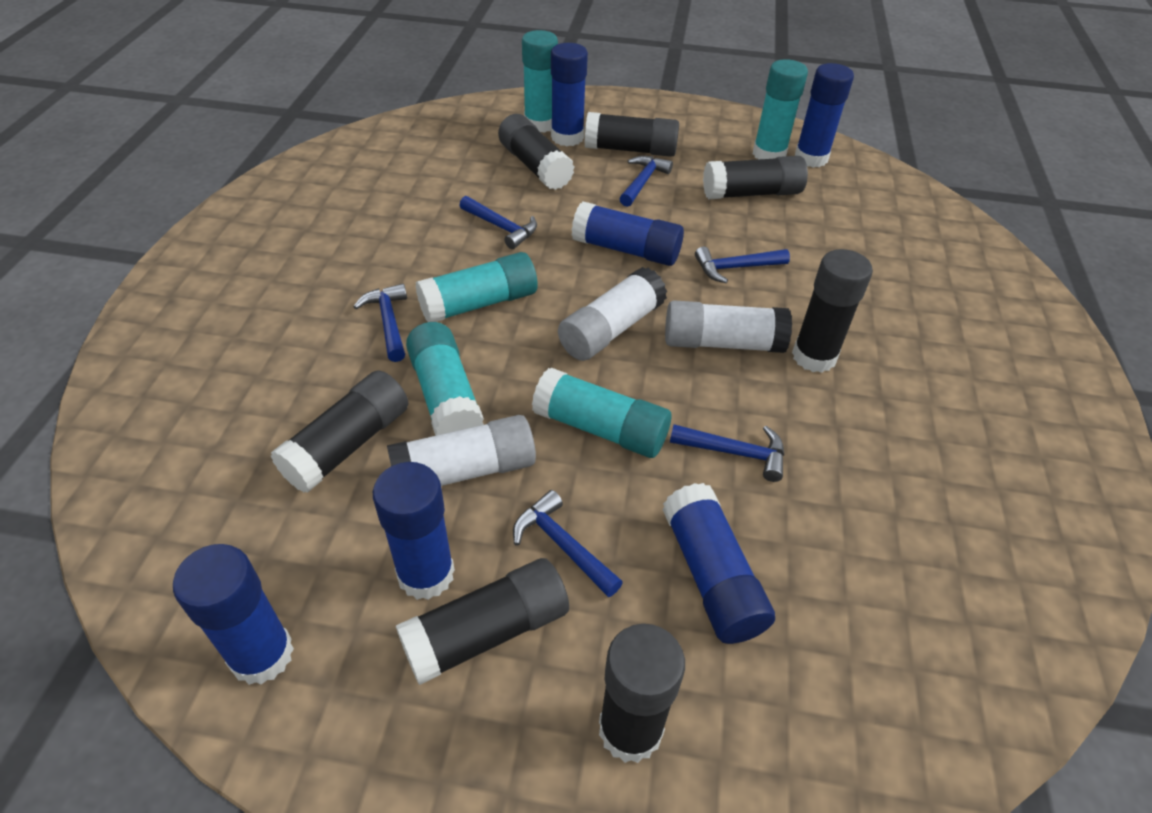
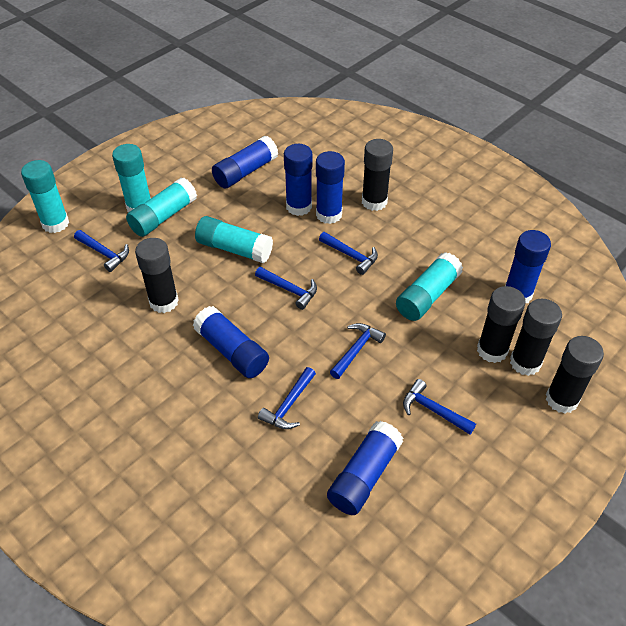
black glue stick: 7 -> 5
white glue stick: 3 -> 0

